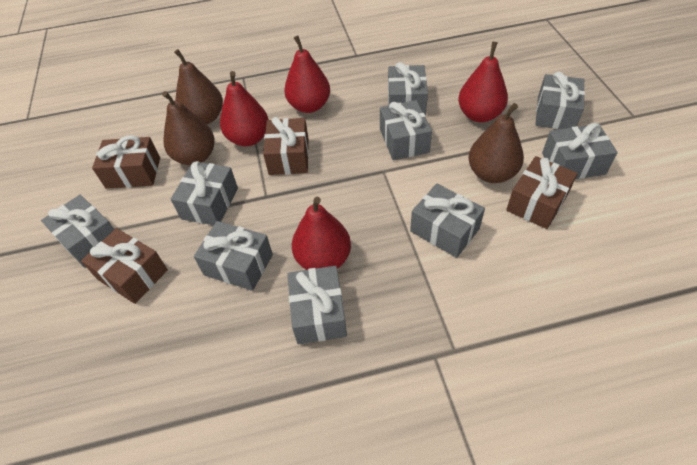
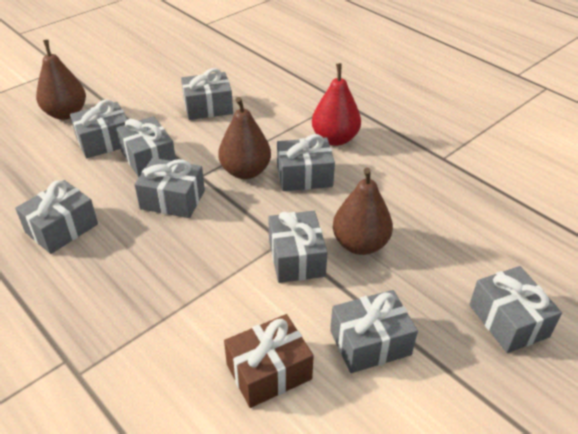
brown gift: 4 -> 1
red pear: 4 -> 1

